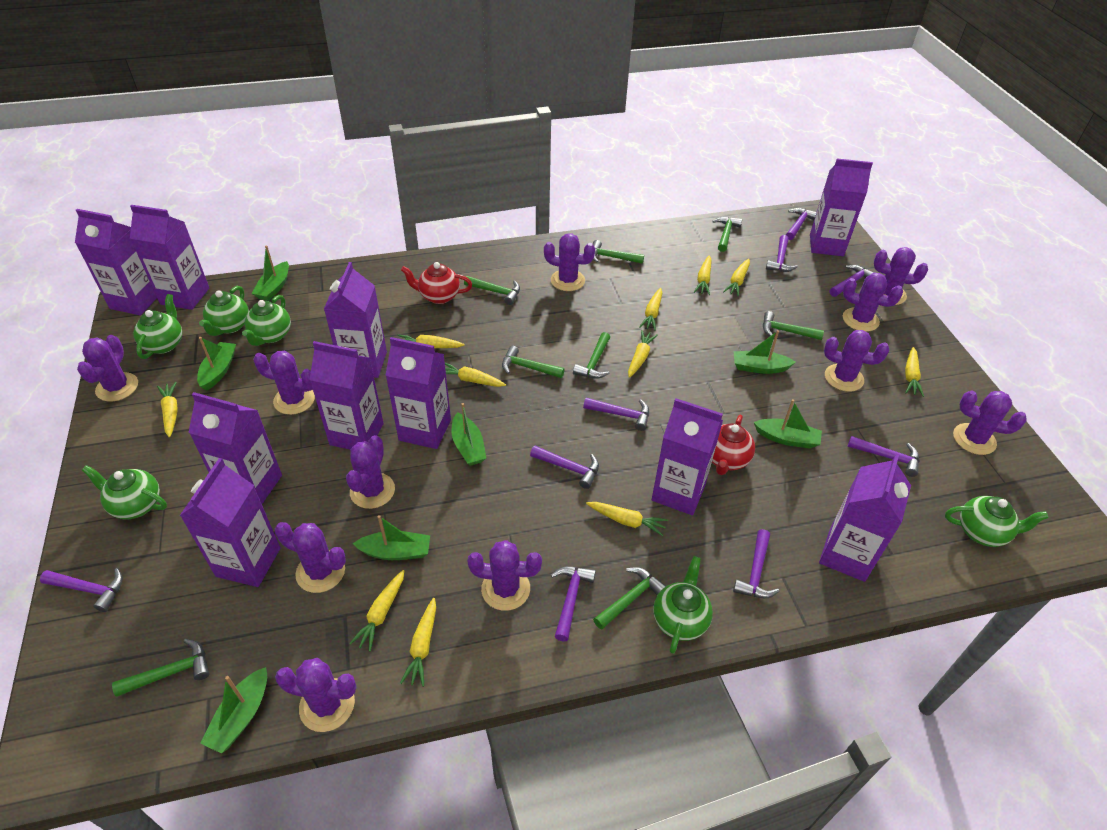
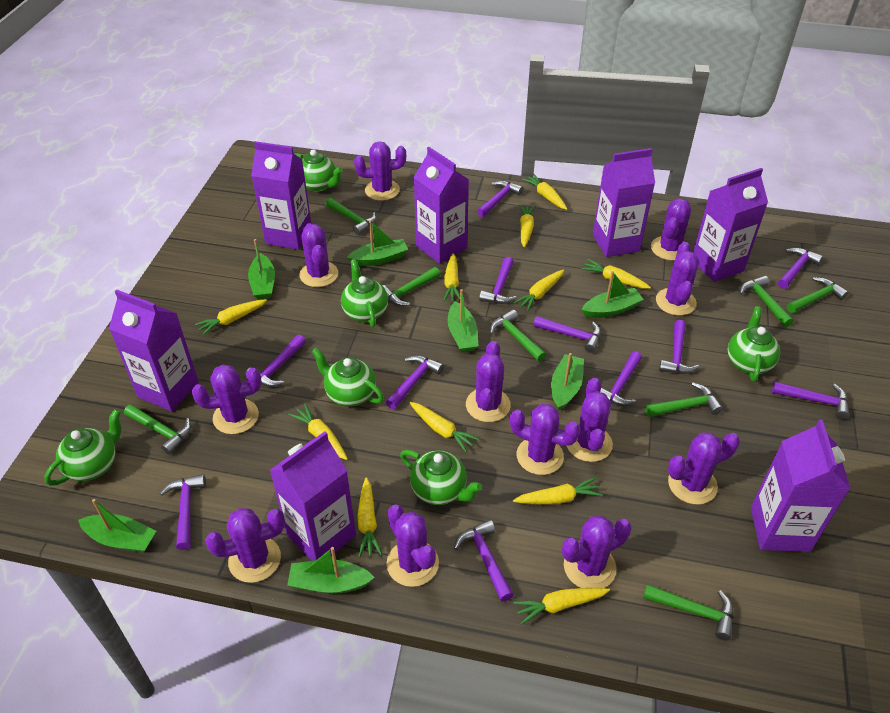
purple cactus: 11 -> 12
purple carton: 10 -> 7
purple hammer: 9 -> 11
red teapot: 2 -> 0

